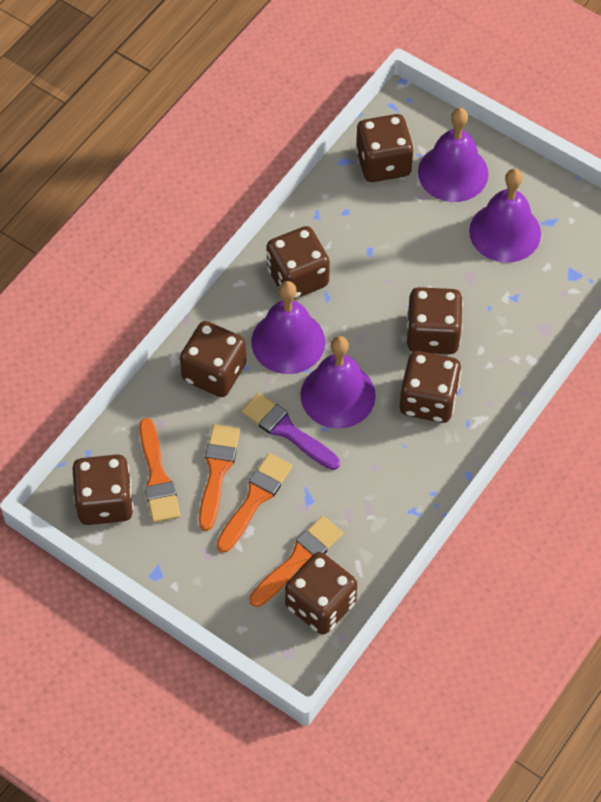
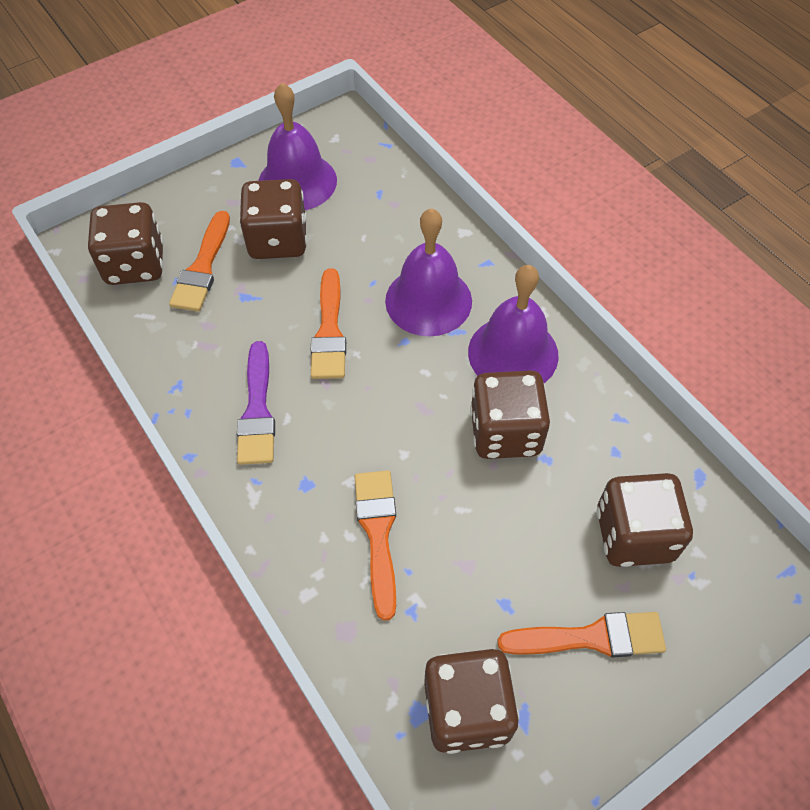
brown dice: 7 -> 5
purple bell: 4 -> 3

